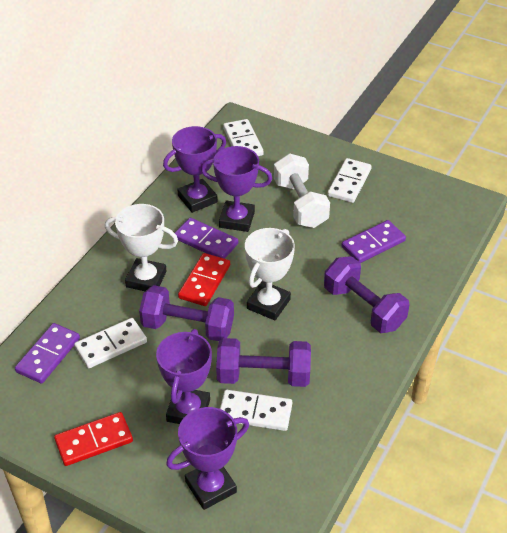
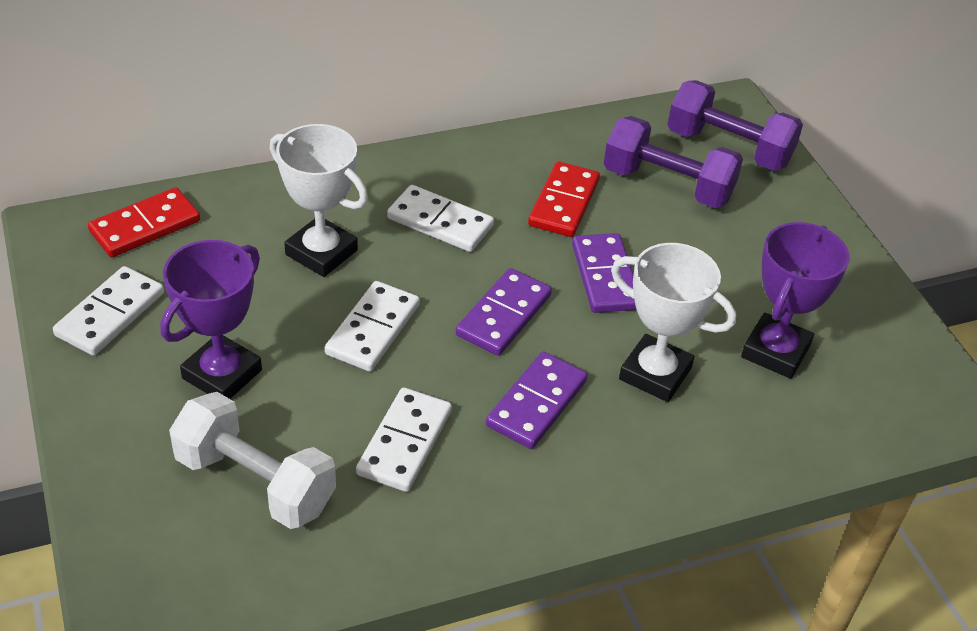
purple dumbbell: 3 -> 2
purple trophy: 4 -> 2

